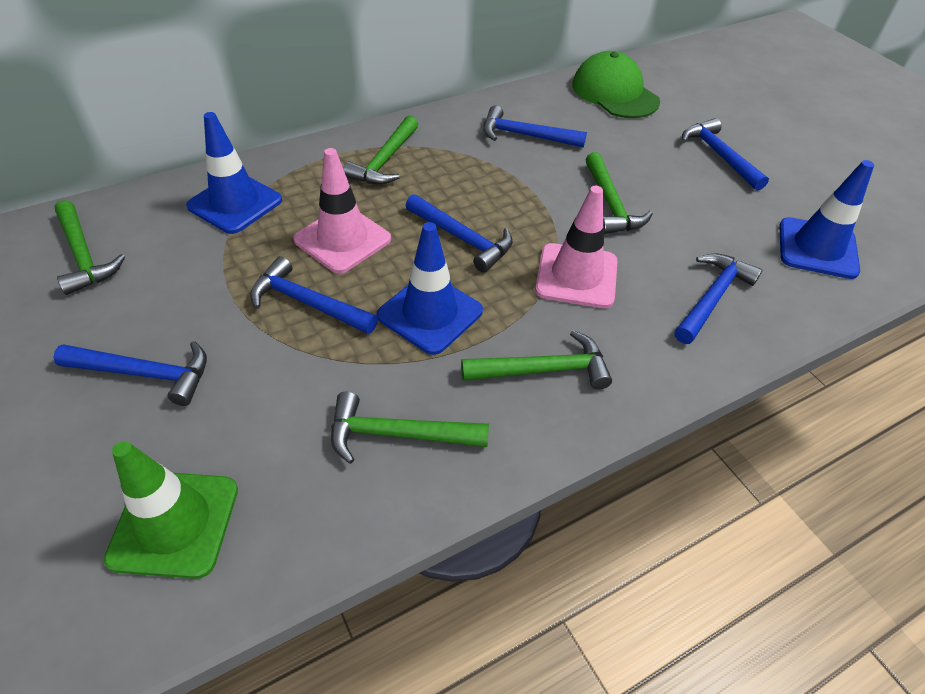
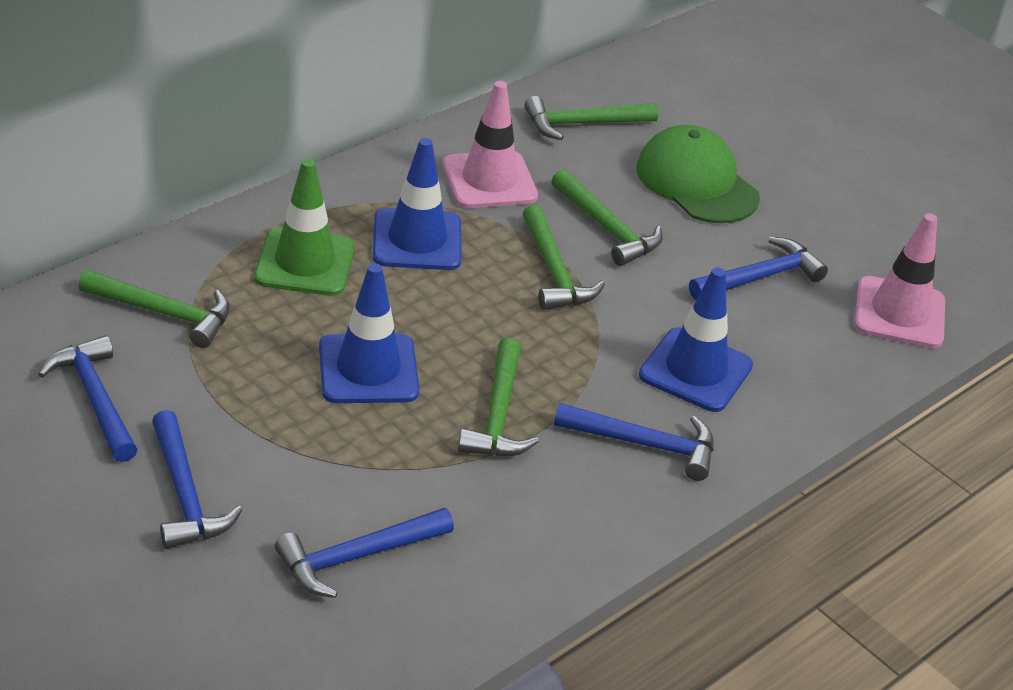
blue hammer: 6 -> 5

